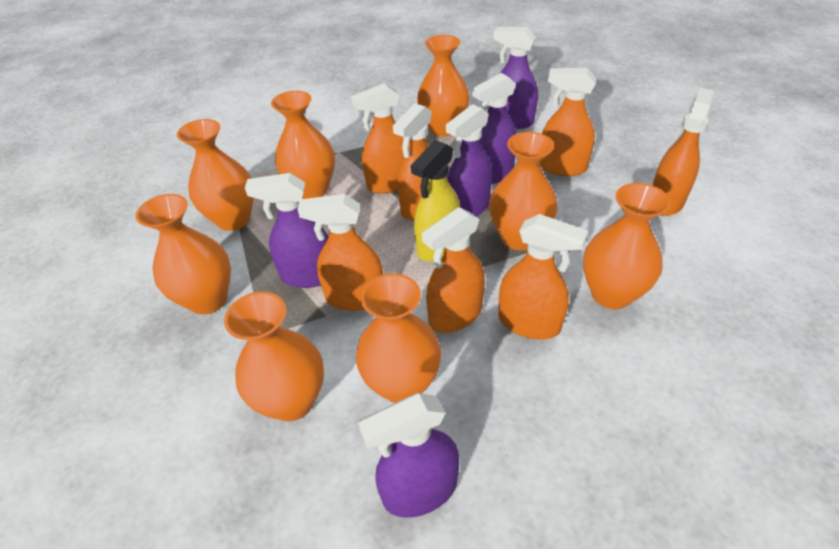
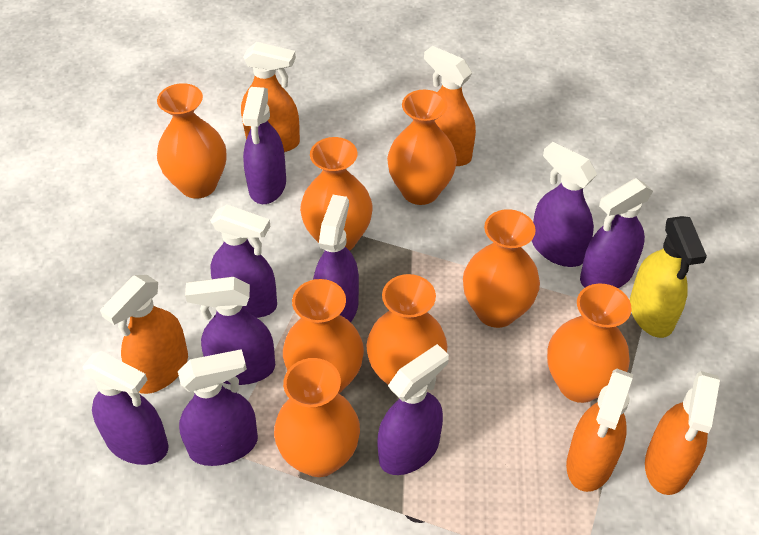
orange spray bottle: 7 -> 5
purple spray bottle: 5 -> 9

